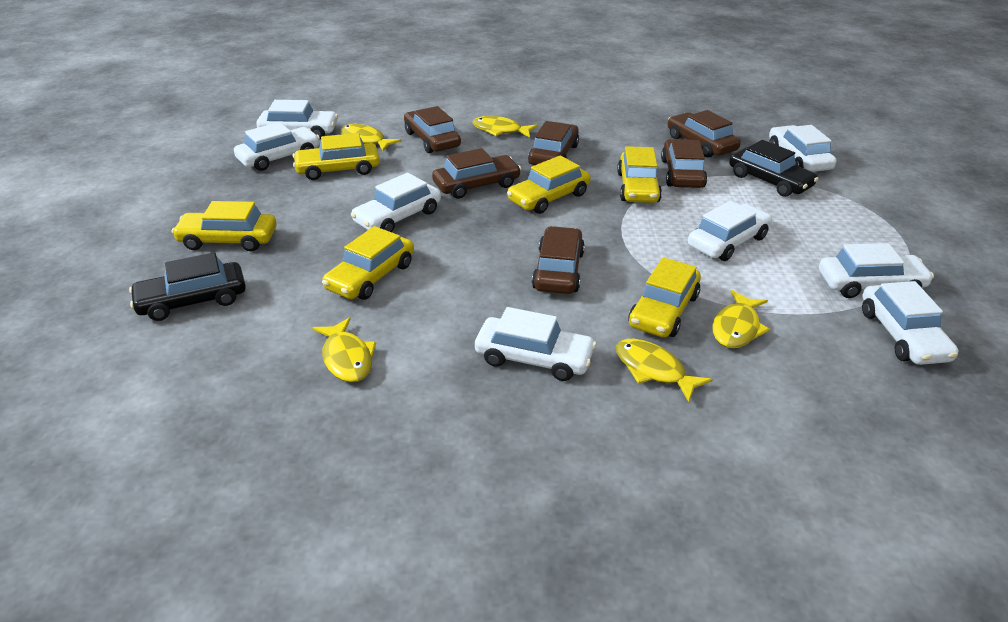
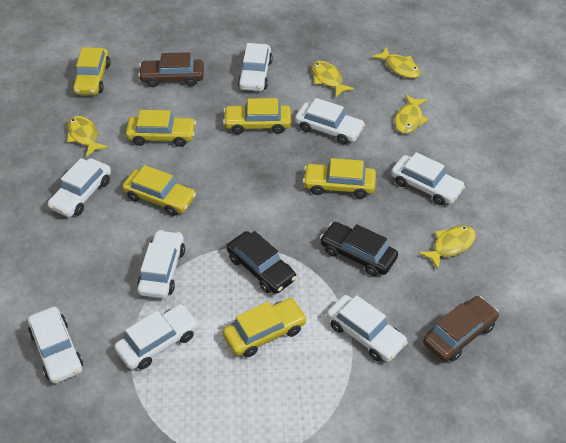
brown car: 6 -> 2

